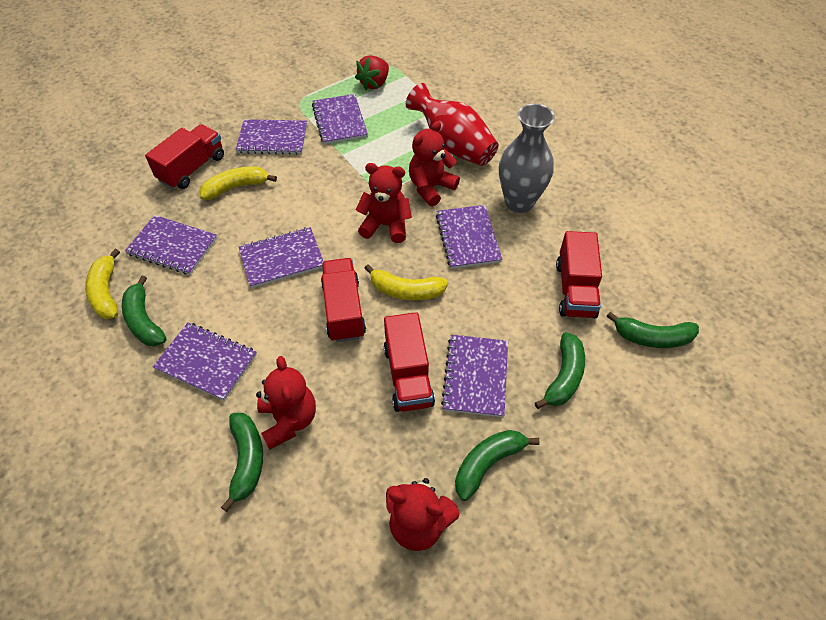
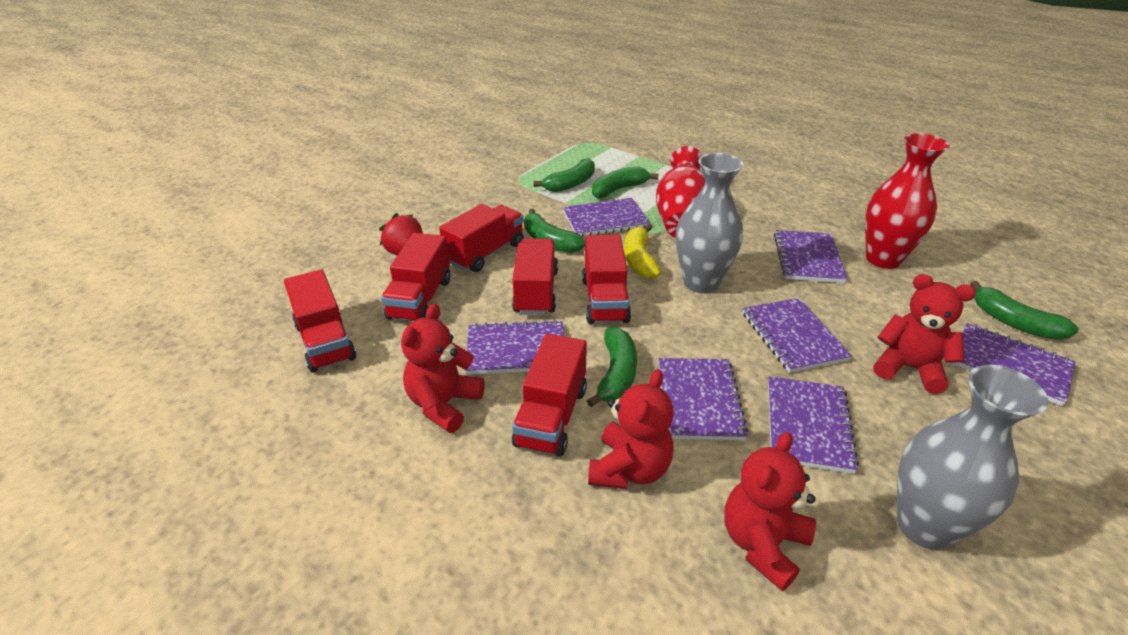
grey vase: 1 -> 2
red truck: 4 -> 6
red vase: 1 -> 2
yellow banana: 3 -> 1

